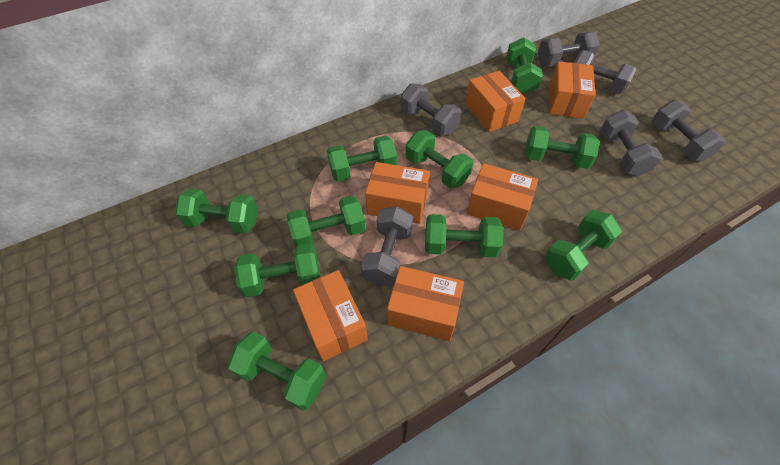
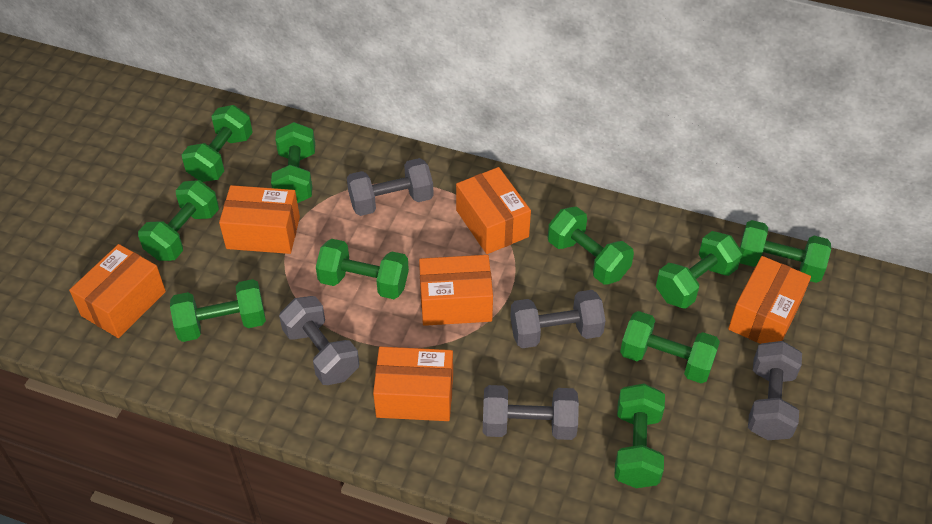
grey dumbbell: 6 -> 5

